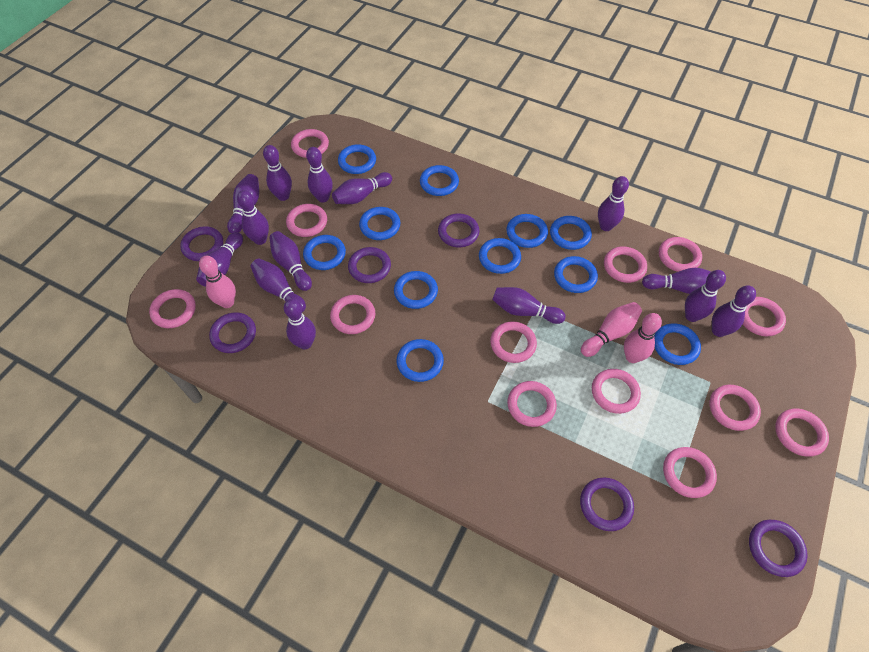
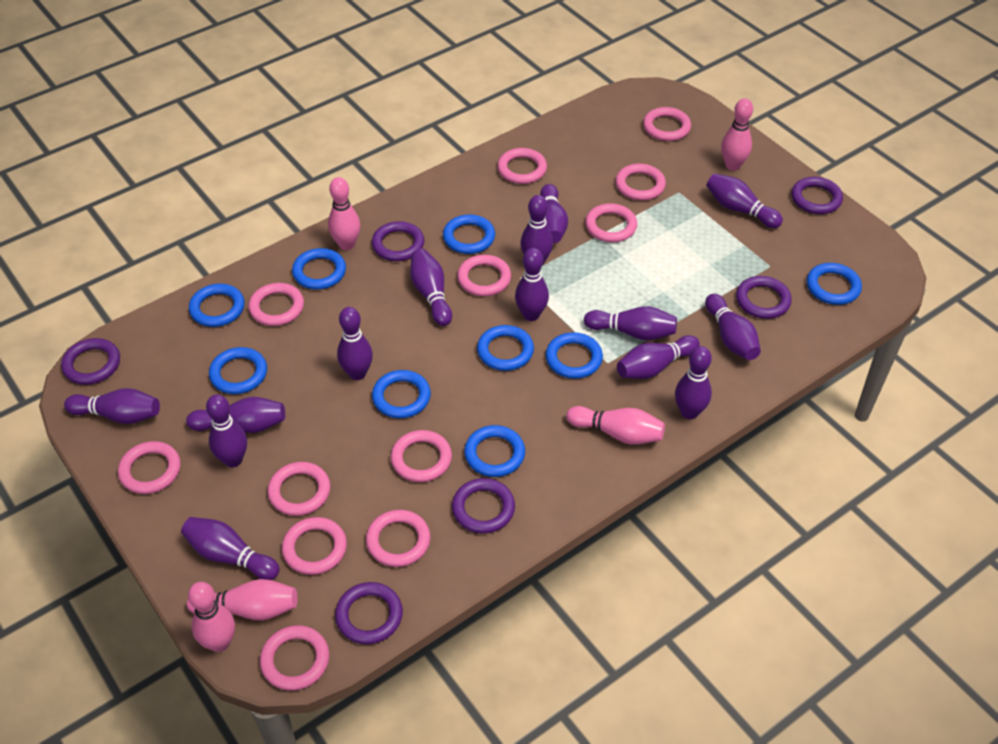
blue ring: 11 -> 9
pink bowling pin: 3 -> 5
pink ring: 13 -> 12

